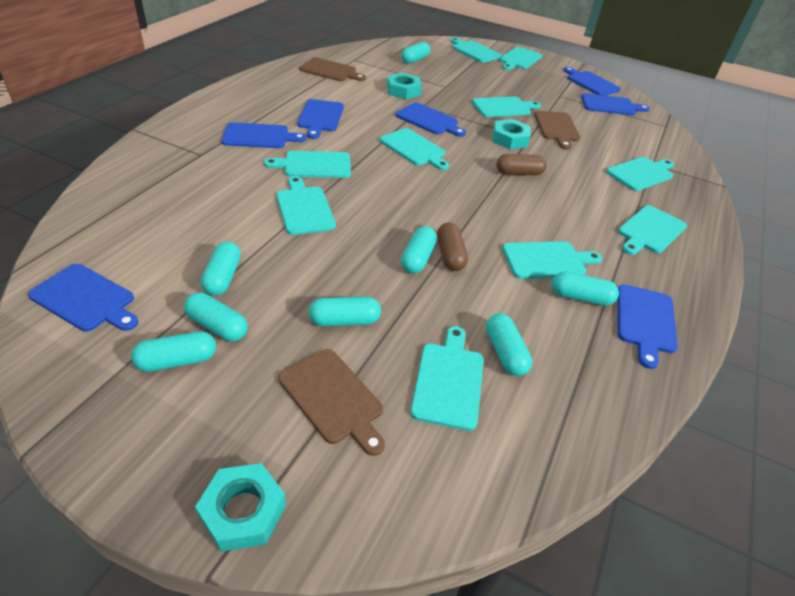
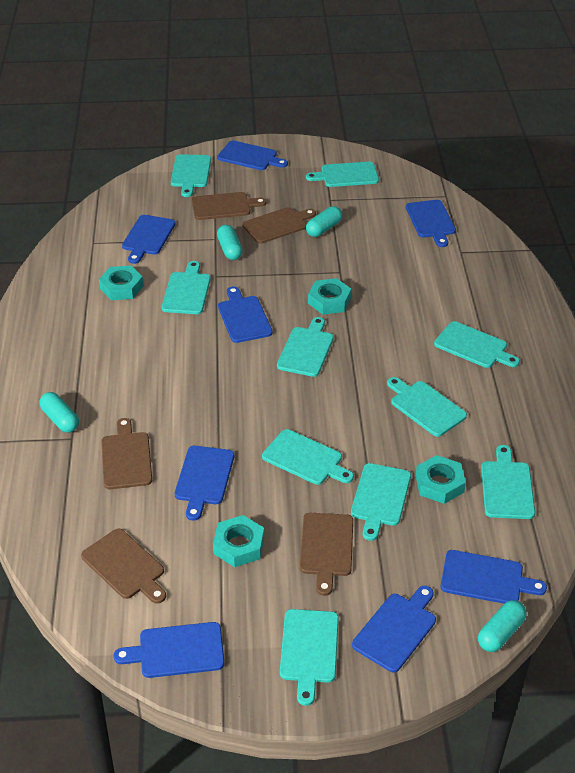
blue cutting board: 7 -> 8
brown capsule: 2 -> 0
brown cutting board: 3 -> 5
turquoise capsule: 8 -> 4
turquoise nut: 3 -> 4

